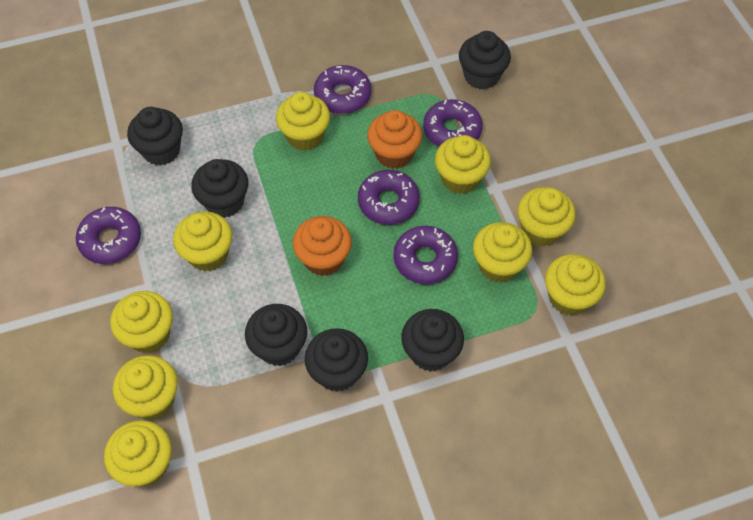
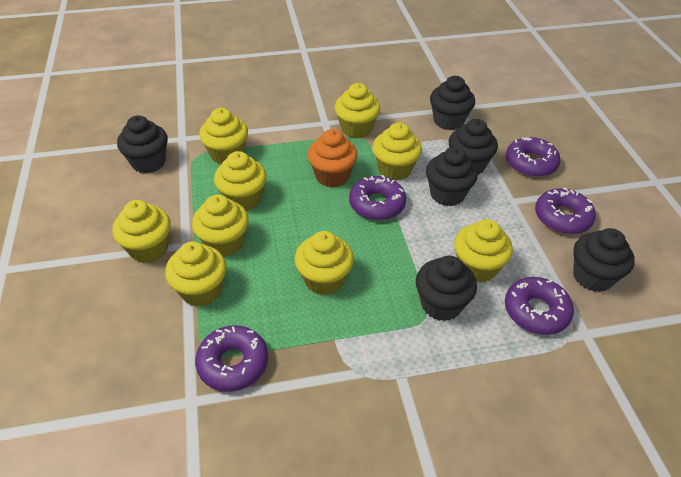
orange cupcake: 2 -> 1

